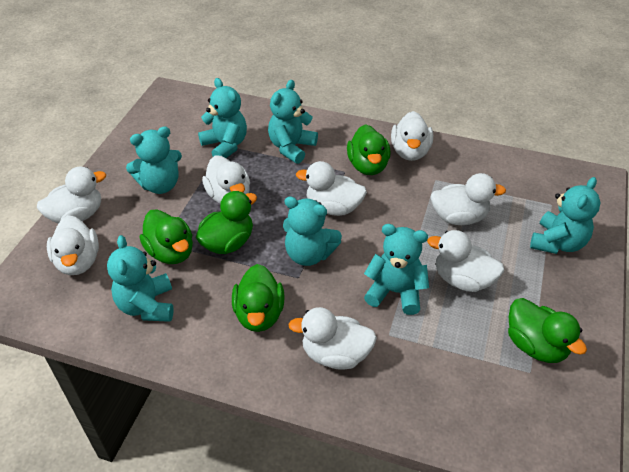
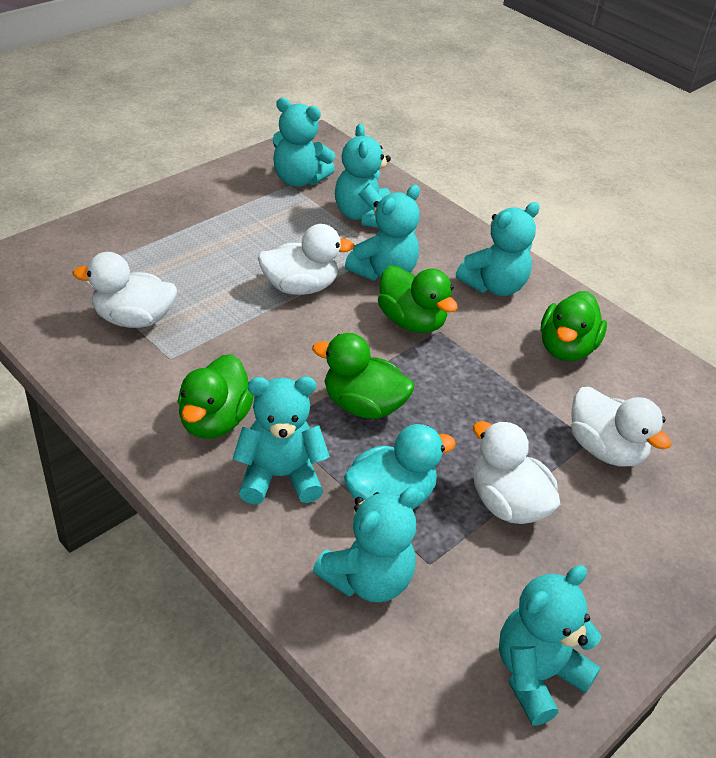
green duck: 5 -> 4
turquoise duck: 0 -> 1
white duck: 8 -> 4

